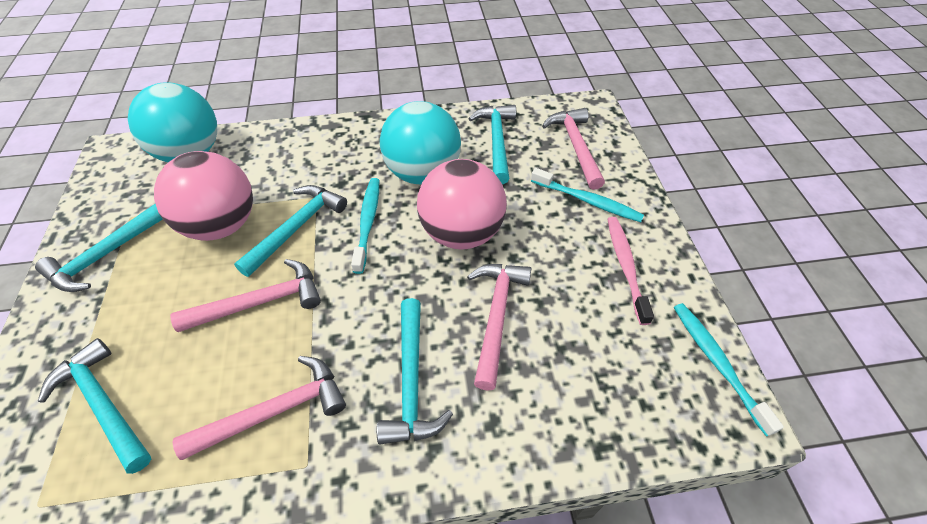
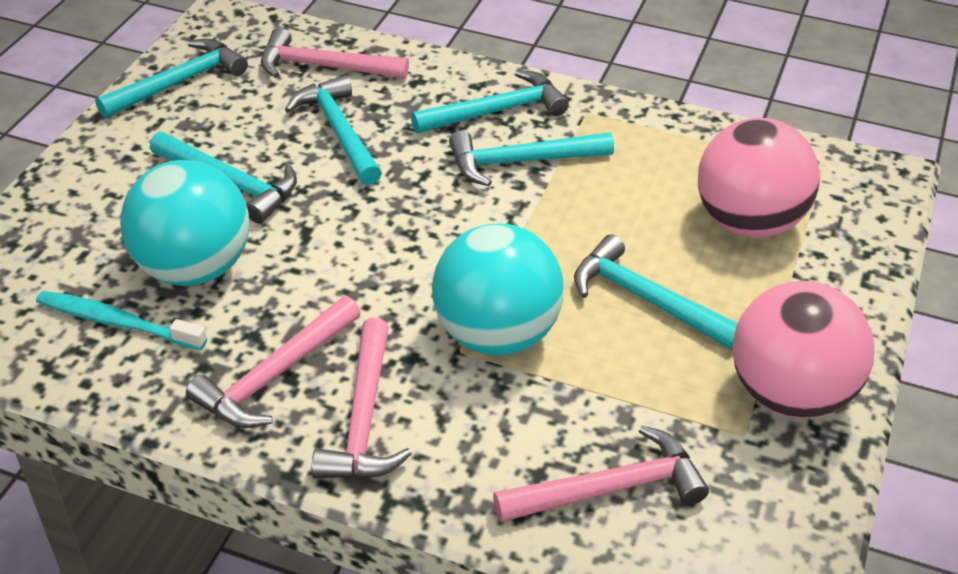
pink toothbrush: 1 -> 0
turquoise hammer: 5 -> 6
turquoise toothbrush: 3 -> 1

